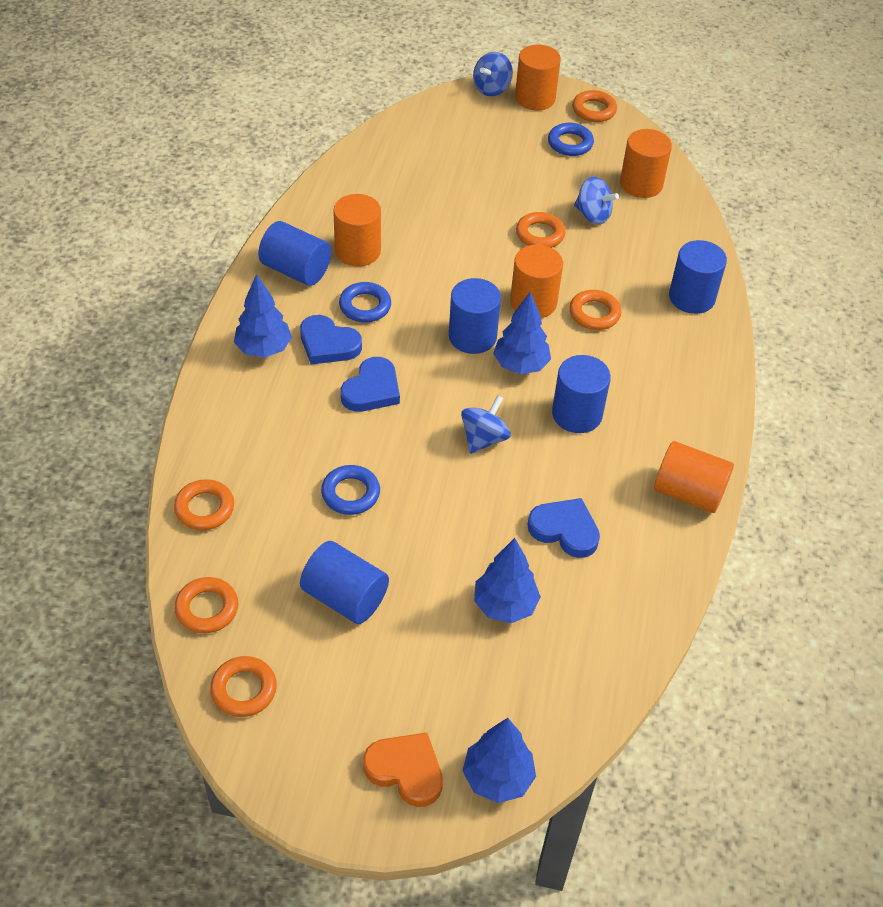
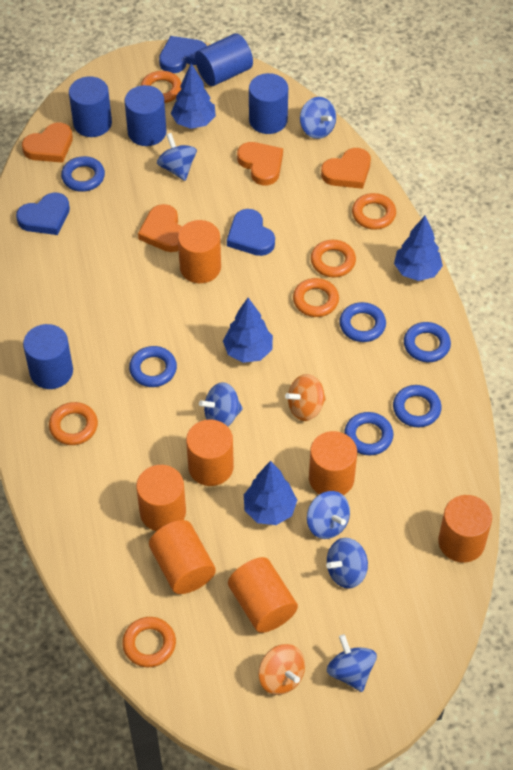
blue ring: 3 -> 6
blue spinning top: 3 -> 6
orange cylinder: 5 -> 7
orange heart: 1 -> 4
orange spinning top: 0 -> 2

